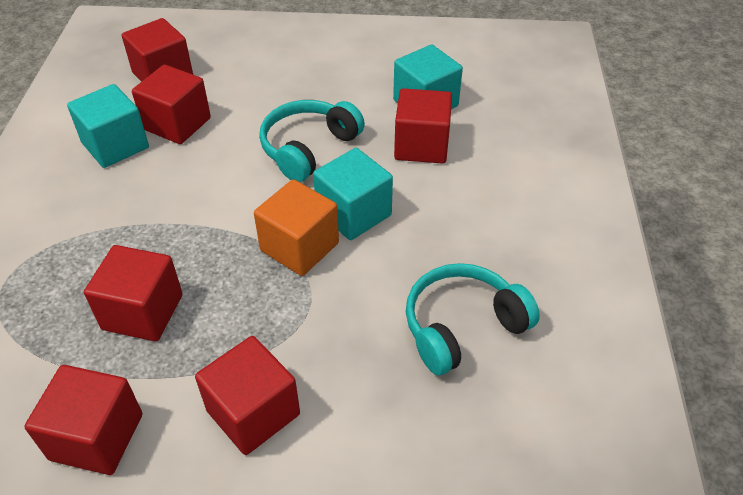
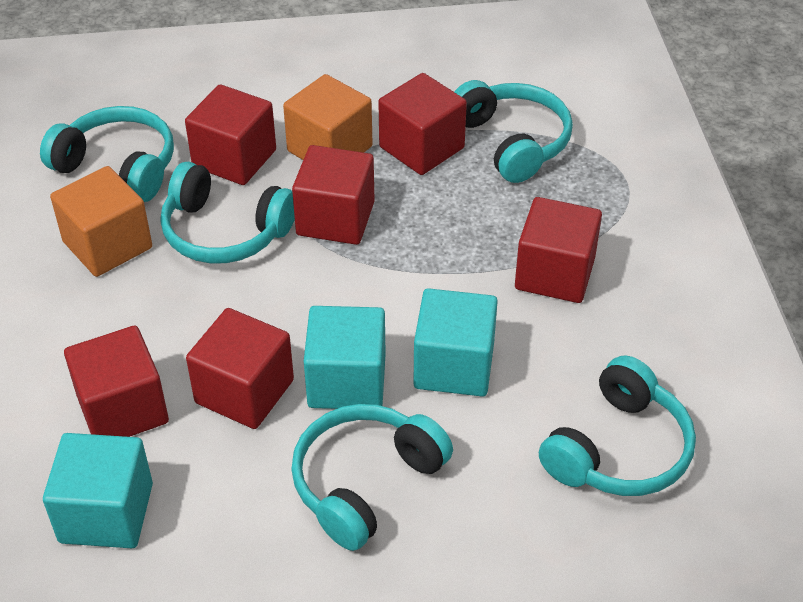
orange cube: 1 -> 2
turquoise headphones: 2 -> 5

